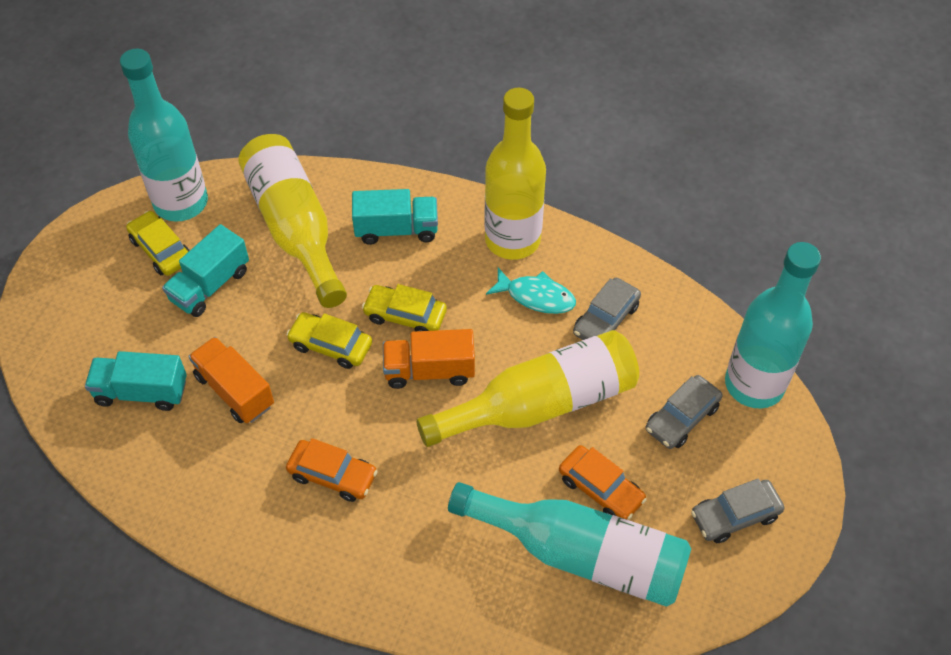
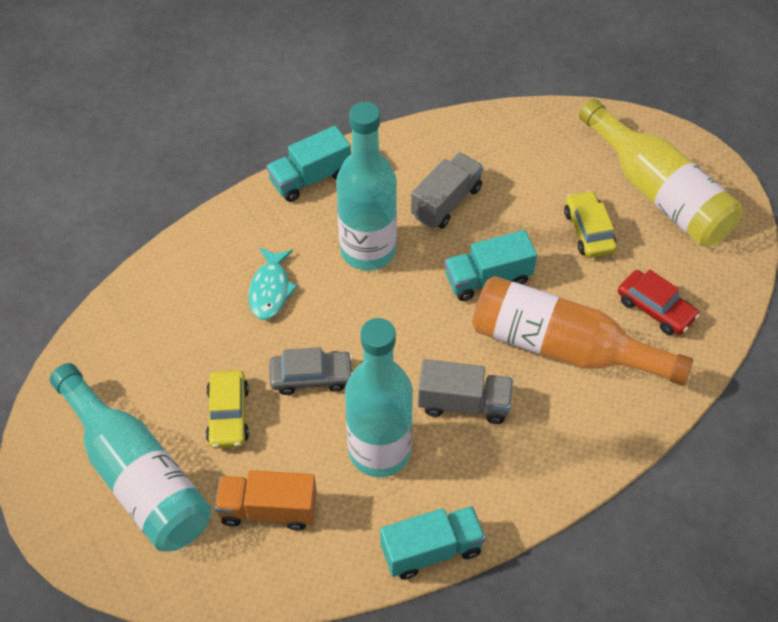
grey car: 3 -> 1
grey truck: 0 -> 2
orange bottle: 0 -> 1
orange car: 2 -> 0
orange truck: 2 -> 1
red car: 0 -> 1
yellow bottle: 3 -> 1
yellow car: 3 -> 2

